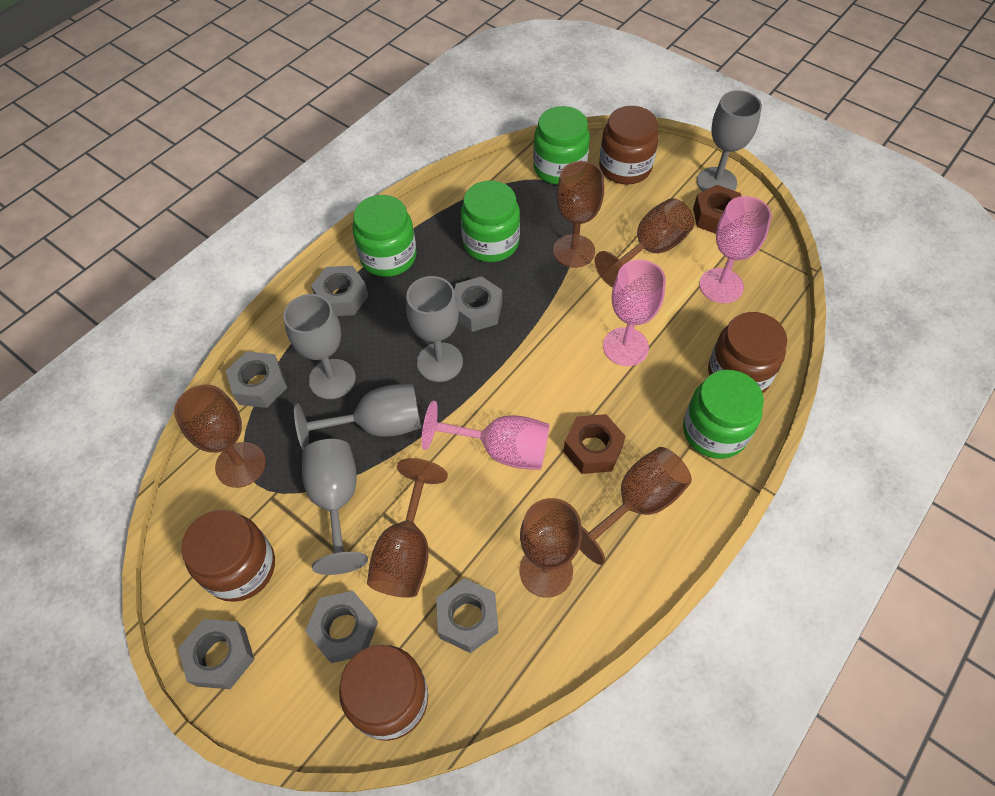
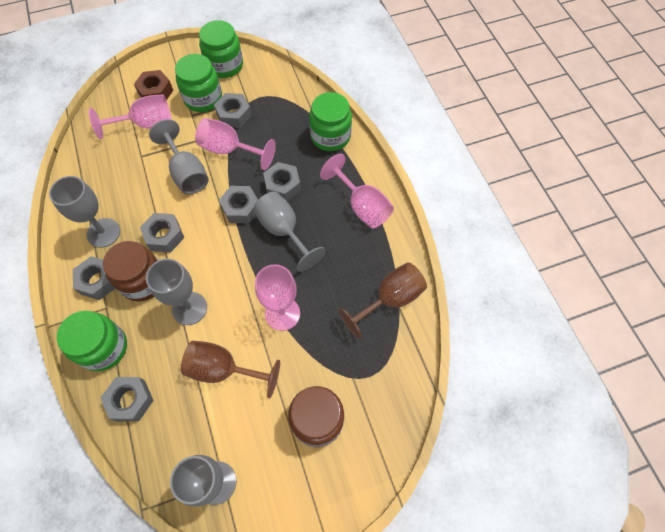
brown goblet: 6 -> 2
brown jar: 4 -> 2
brown nut: 2 -> 1
pink goblet: 3 -> 4

